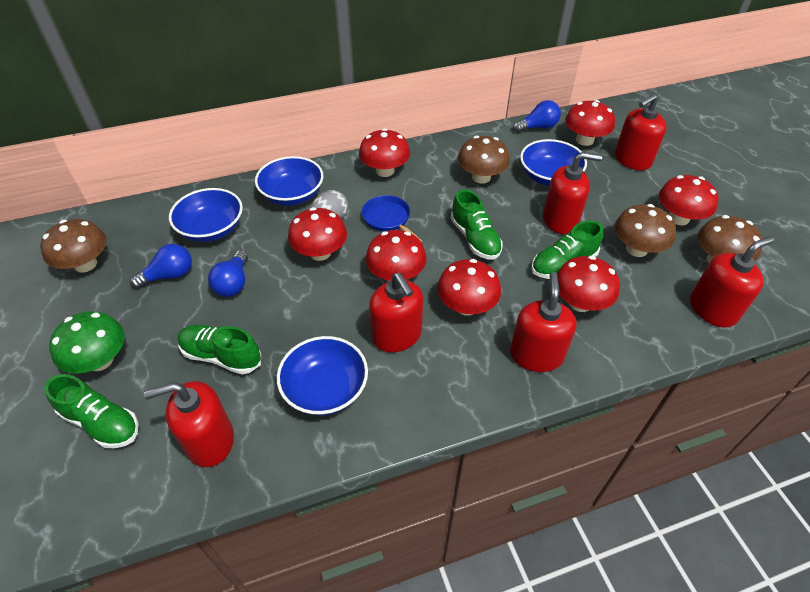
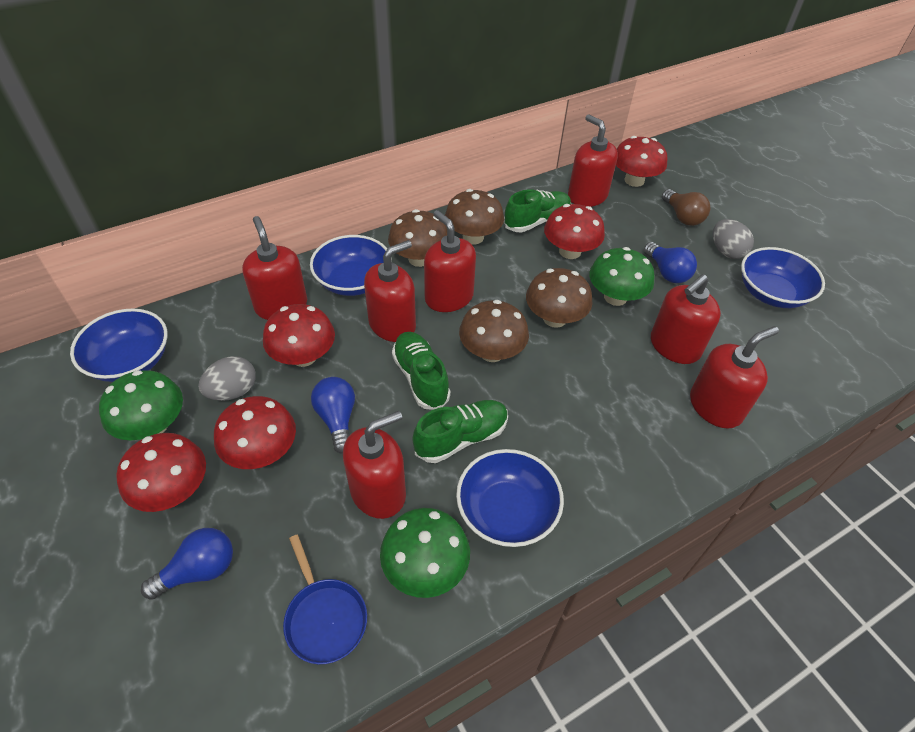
brown light bulb: 0 -> 1
green mushroom: 1 -> 3
green shoe: 4 -> 3
grey egg: 1 -> 2
red mushroom: 7 -> 5
red soap dispenser: 6 -> 7

